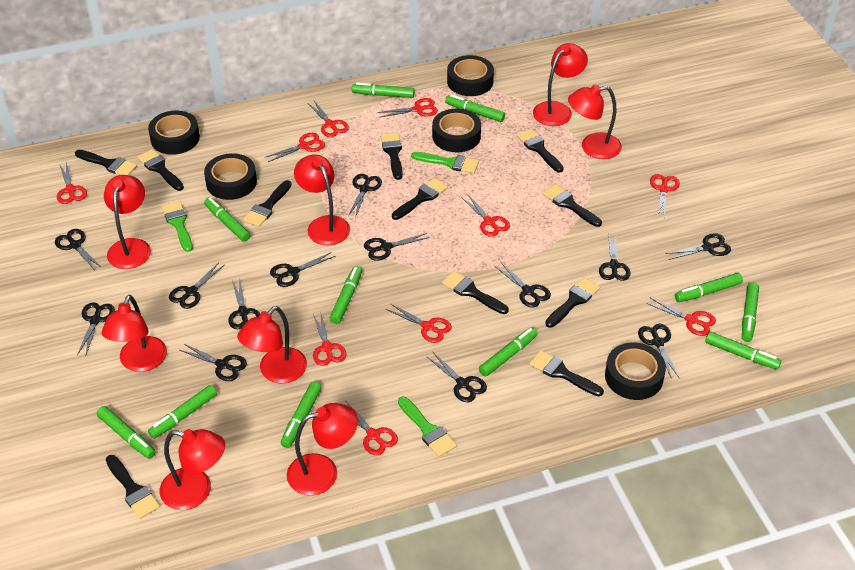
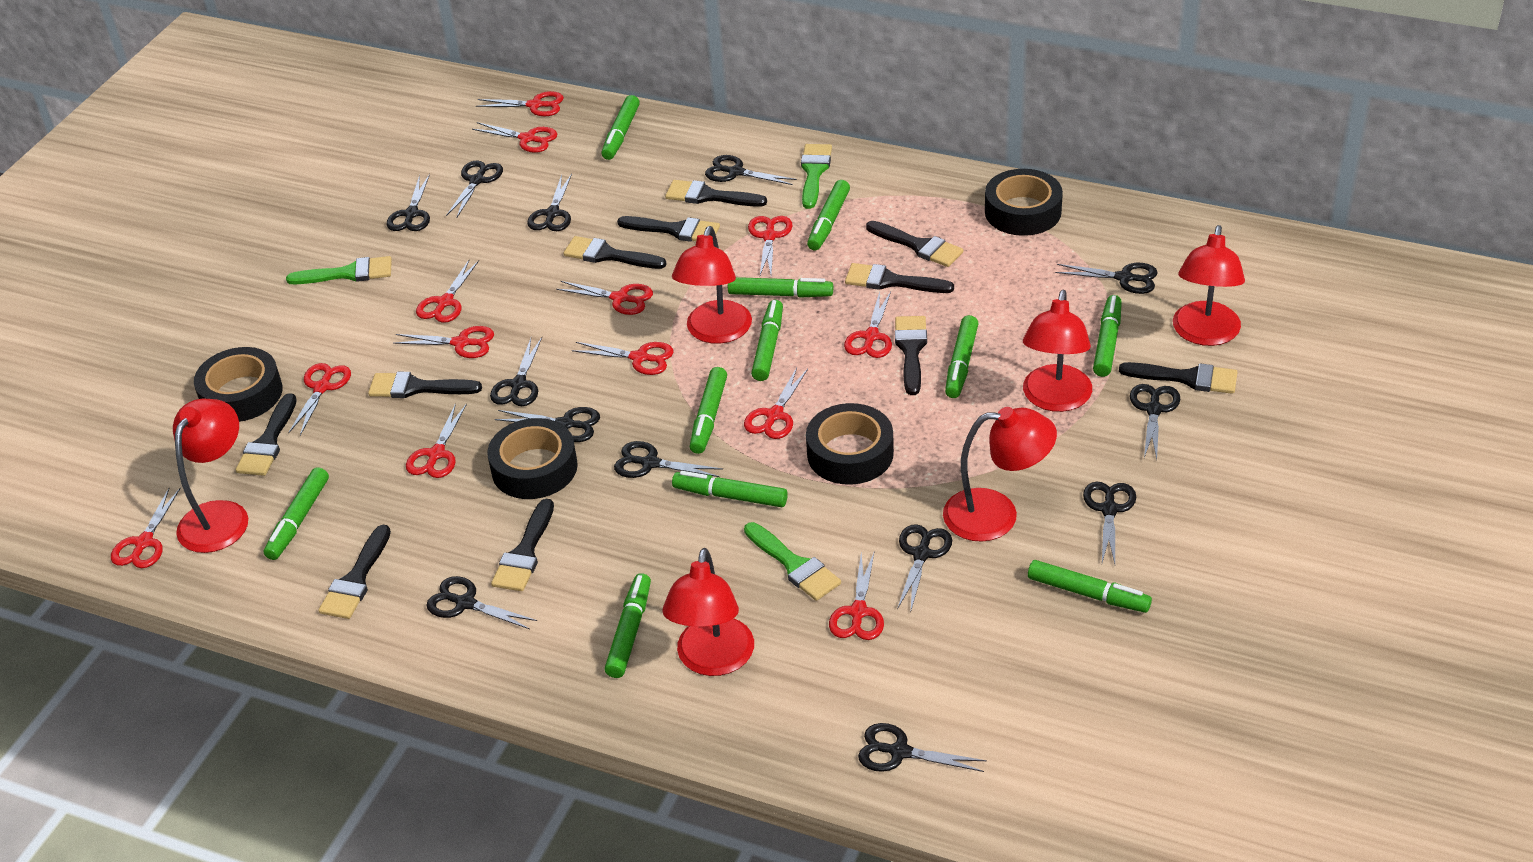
black tape: 5 -> 4
red lamp: 8 -> 6
red scissors: 10 -> 13

